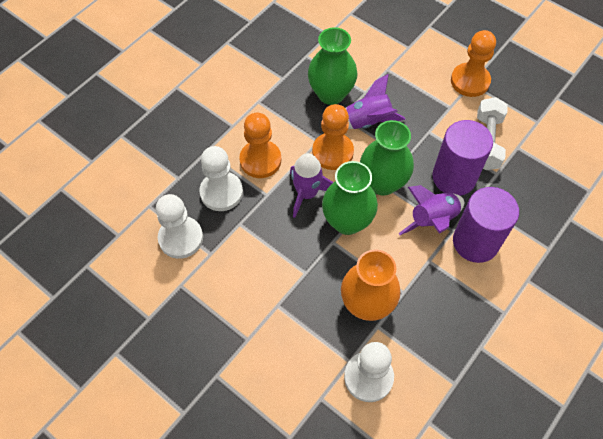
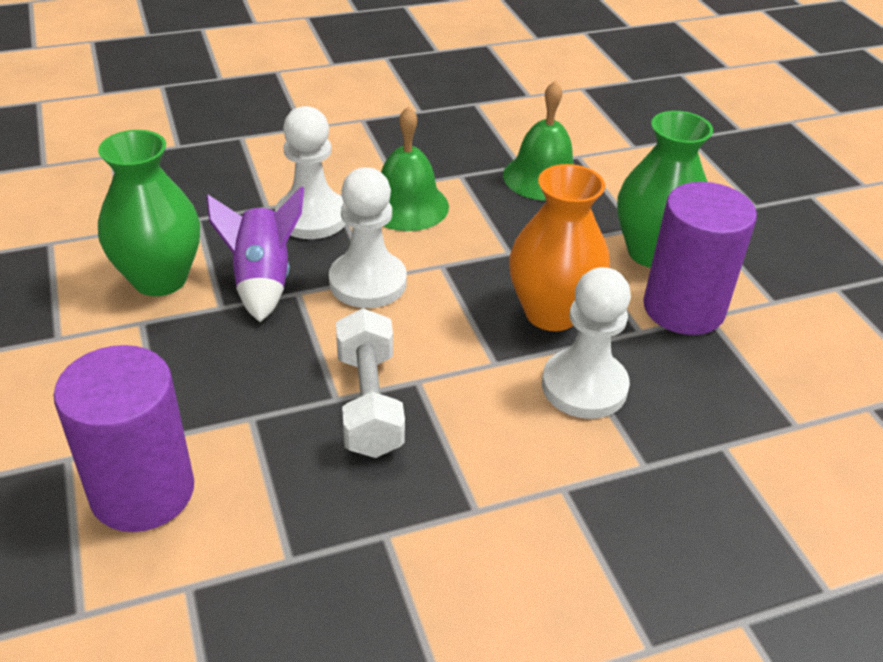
green bell: 0 -> 2
green vase: 3 -> 2
orange pawn: 3 -> 0
purple rocket: 3 -> 1

